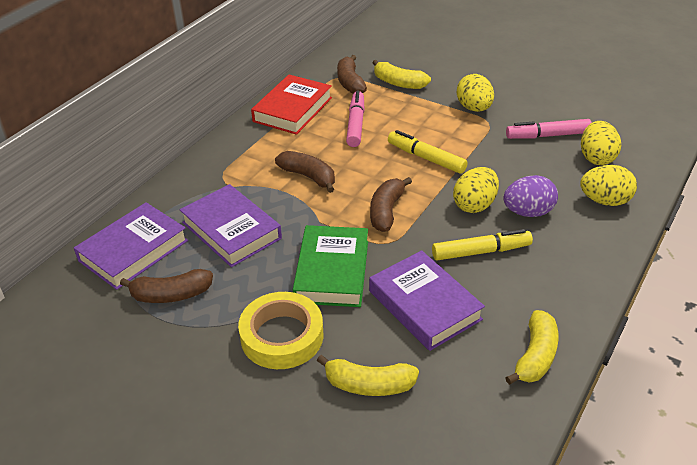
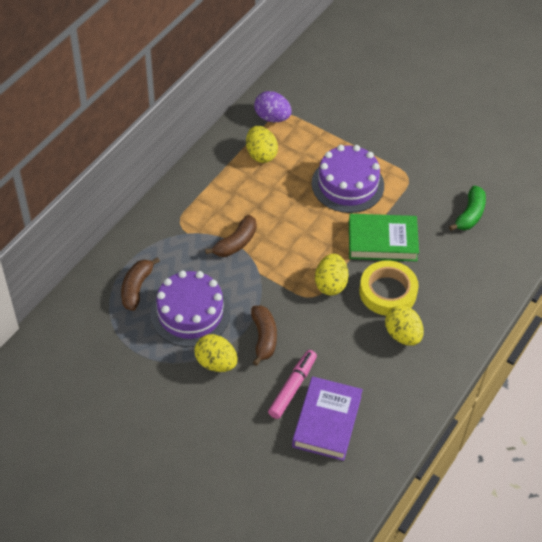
brown banana: 4 -> 3
green banana: 0 -> 1
pink marker: 2 -> 1
purple book: 3 -> 1
purple cake: 0 -> 2
red book: 1 -> 0
yellow banana: 3 -> 0
yellow marker: 2 -> 0

